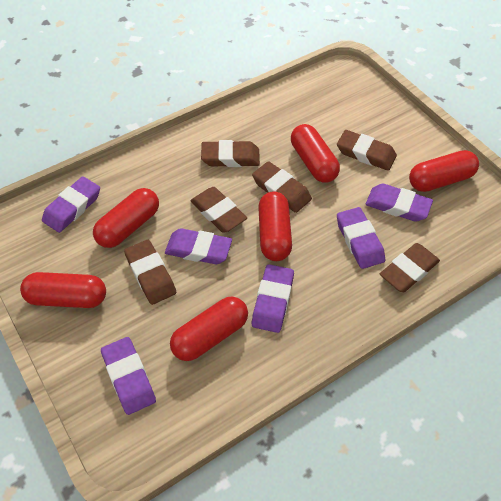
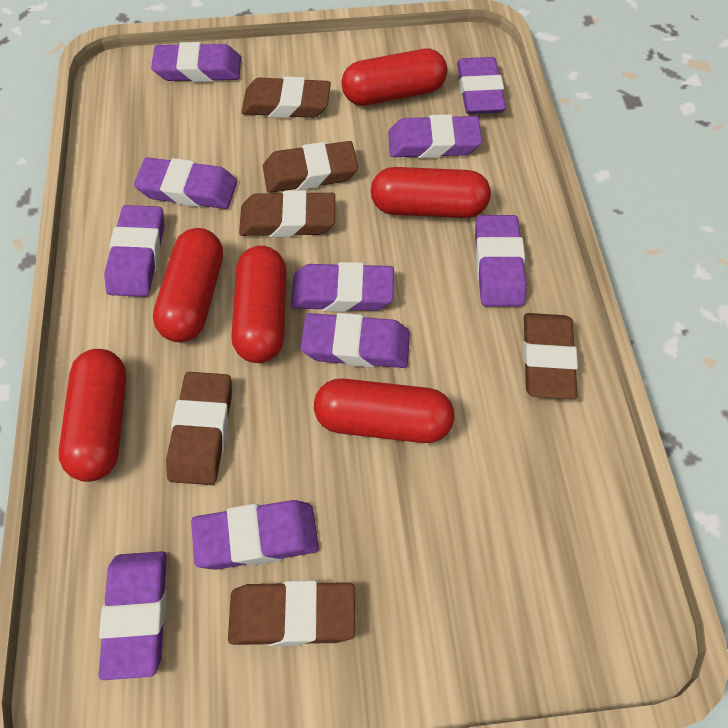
purple eraser: 6 -> 10

